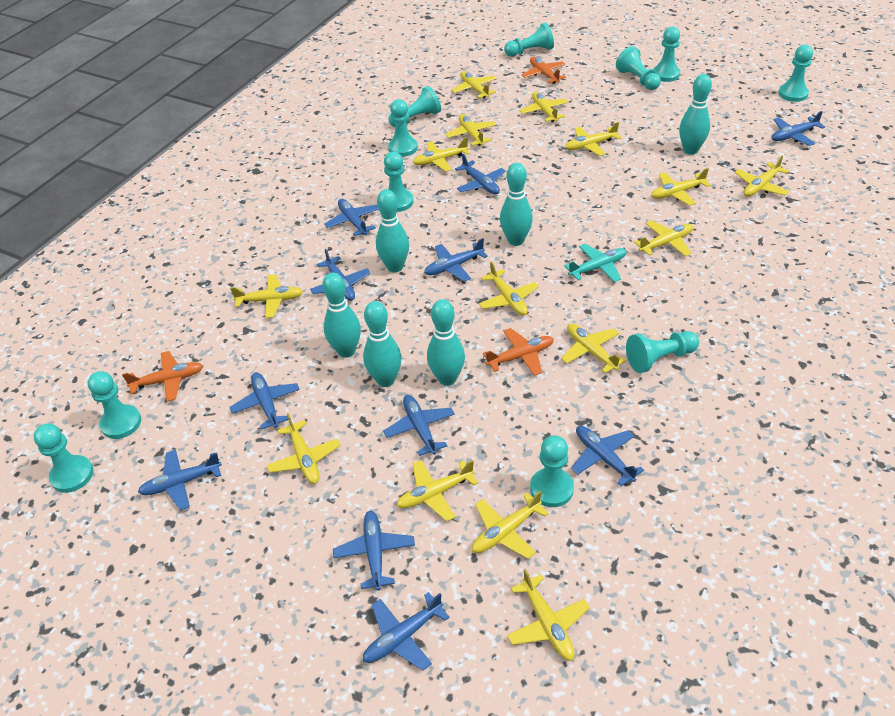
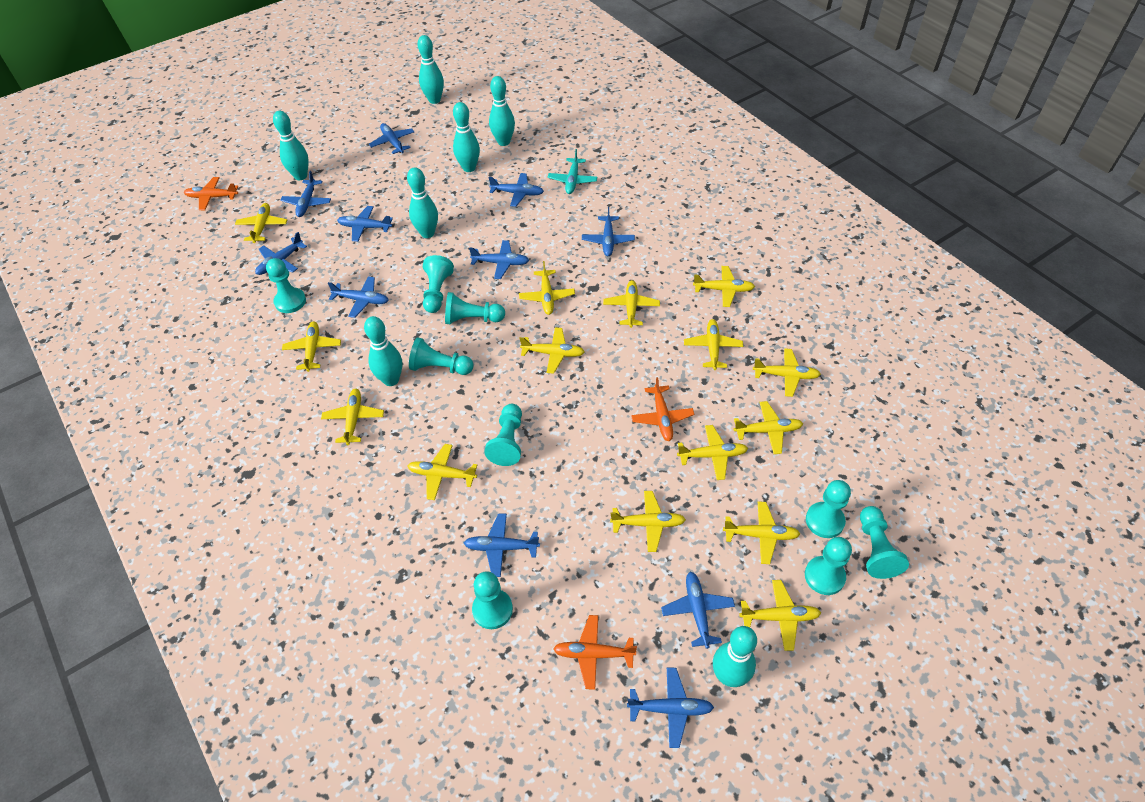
turquoise bowling pin: 6 -> 7
turquoise pawn: 11 -> 9

